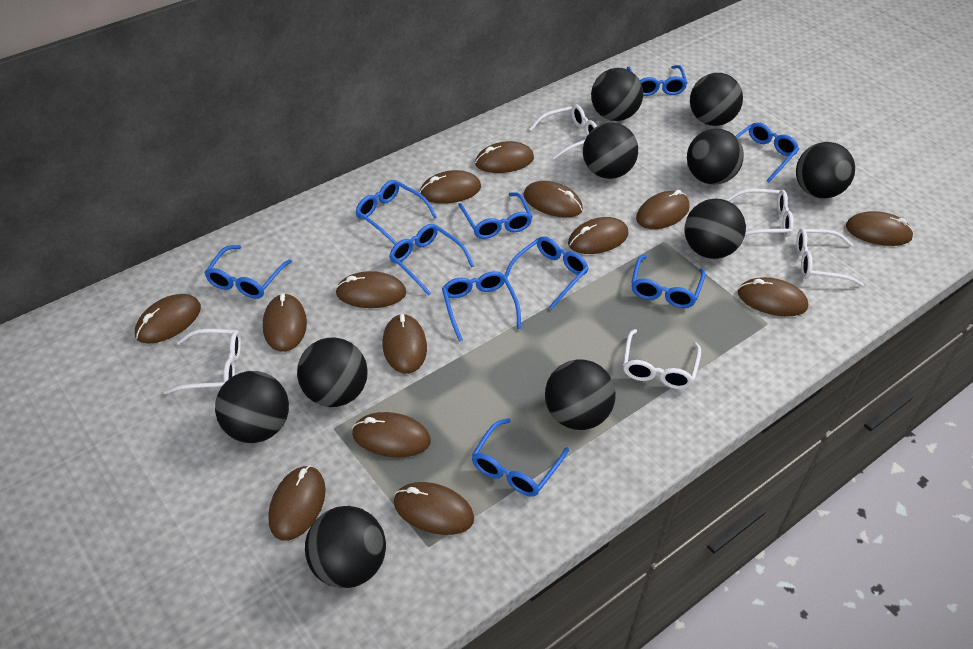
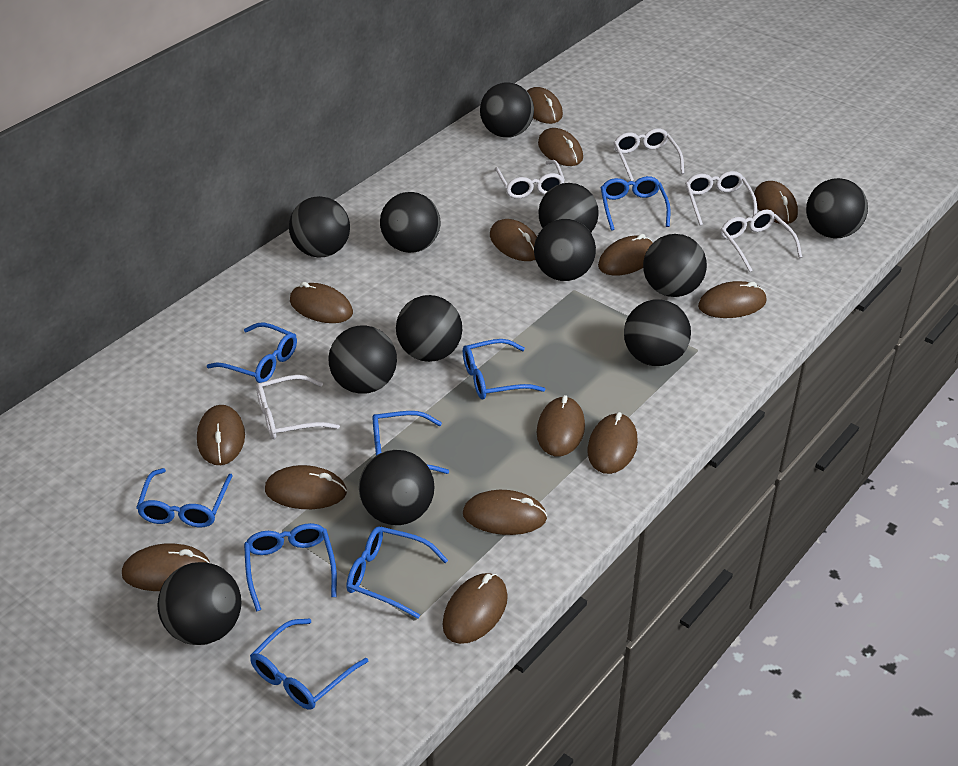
black ball: 10 -> 12
blue glasses: 10 -> 8

